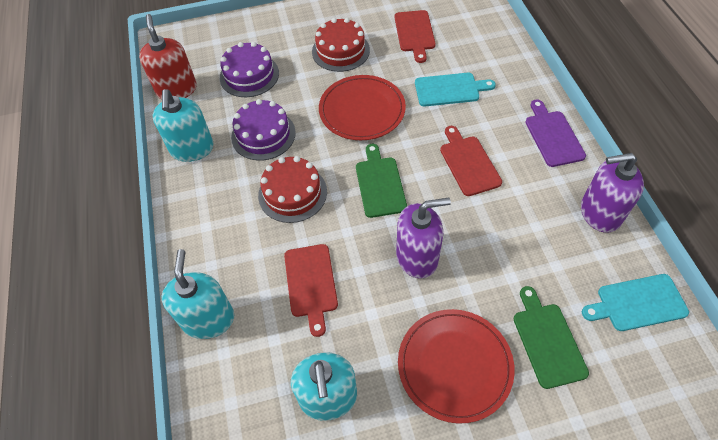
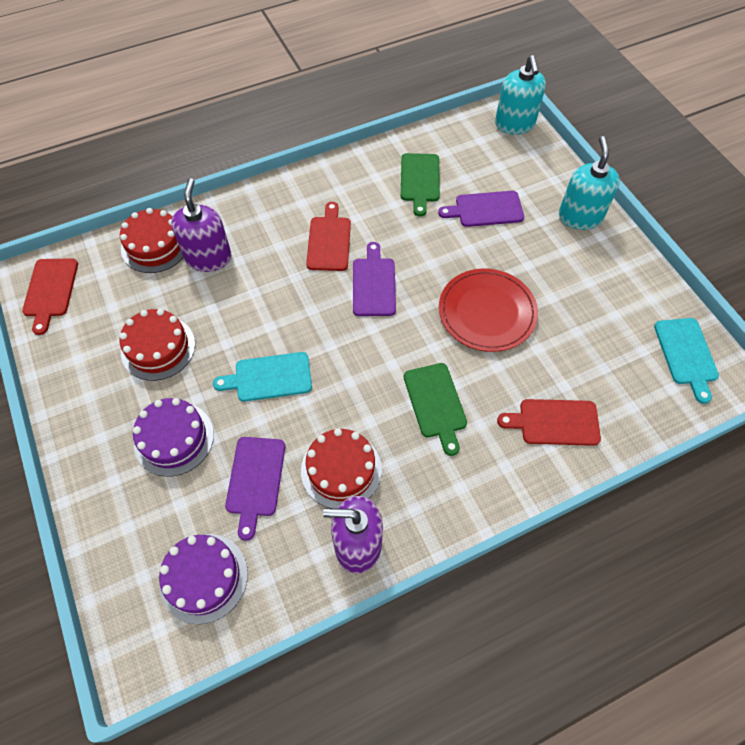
purple cutting board: 1 -> 3
red cake: 2 -> 3
red plate: 2 -> 1
red soap dispenser: 1 -> 0
turquoise soap dispenser: 3 -> 2

